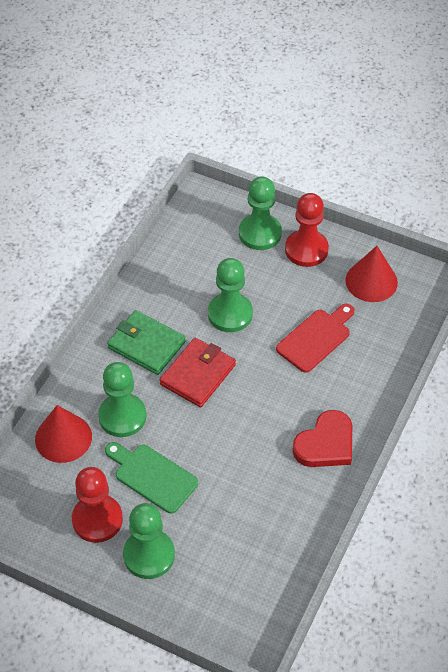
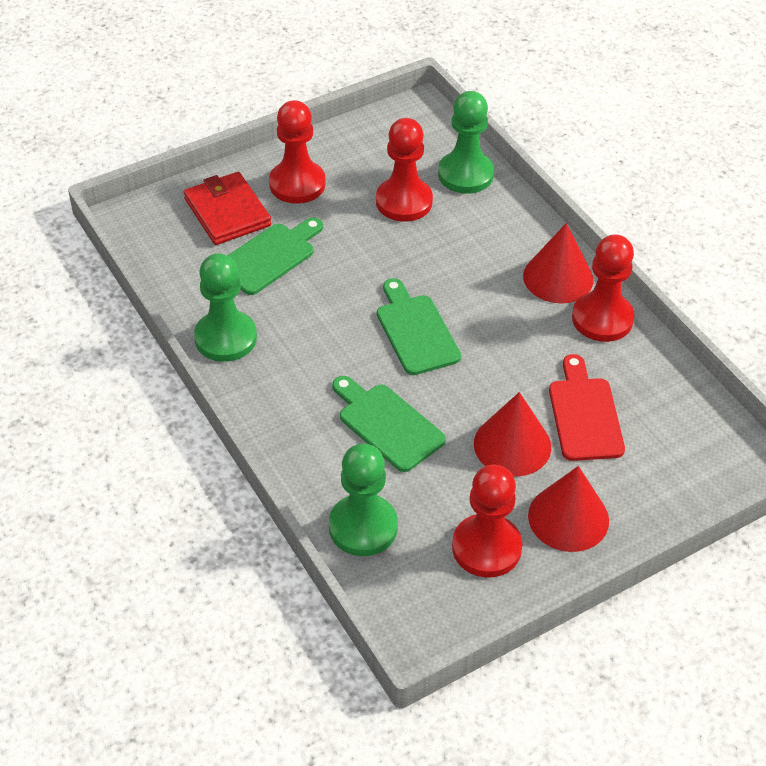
green cutting board: 1 -> 3
green pawn: 4 -> 3
green wallet: 1 -> 0
red cone: 2 -> 3
red heart: 1 -> 0
red pawn: 2 -> 4

